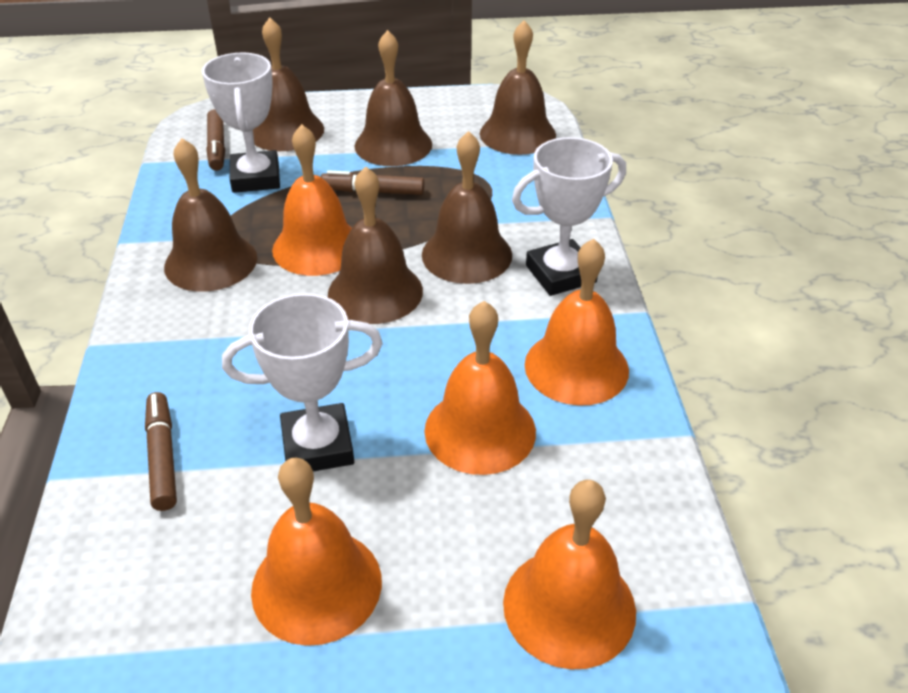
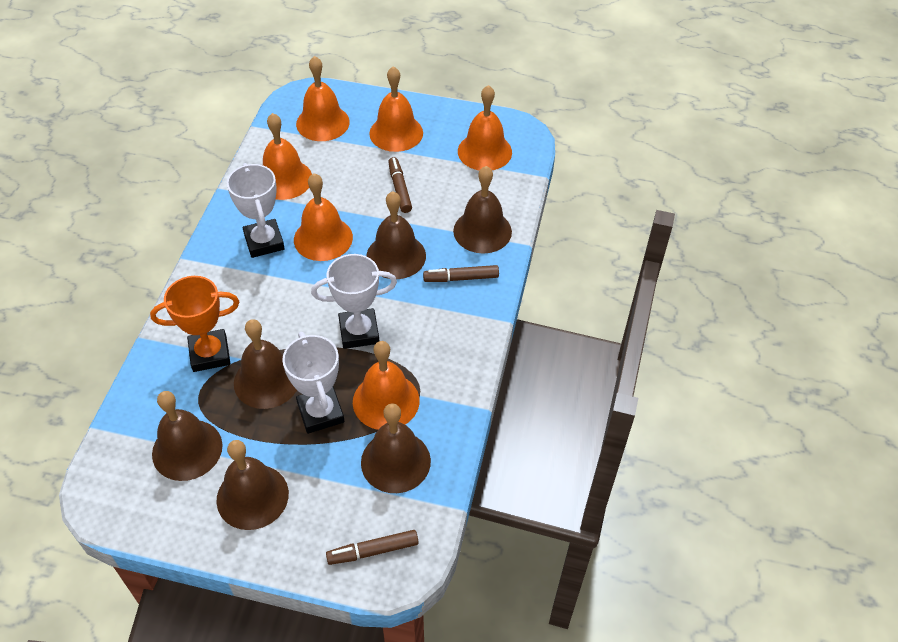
orange bell: 5 -> 6
orange trophy: 0 -> 1

